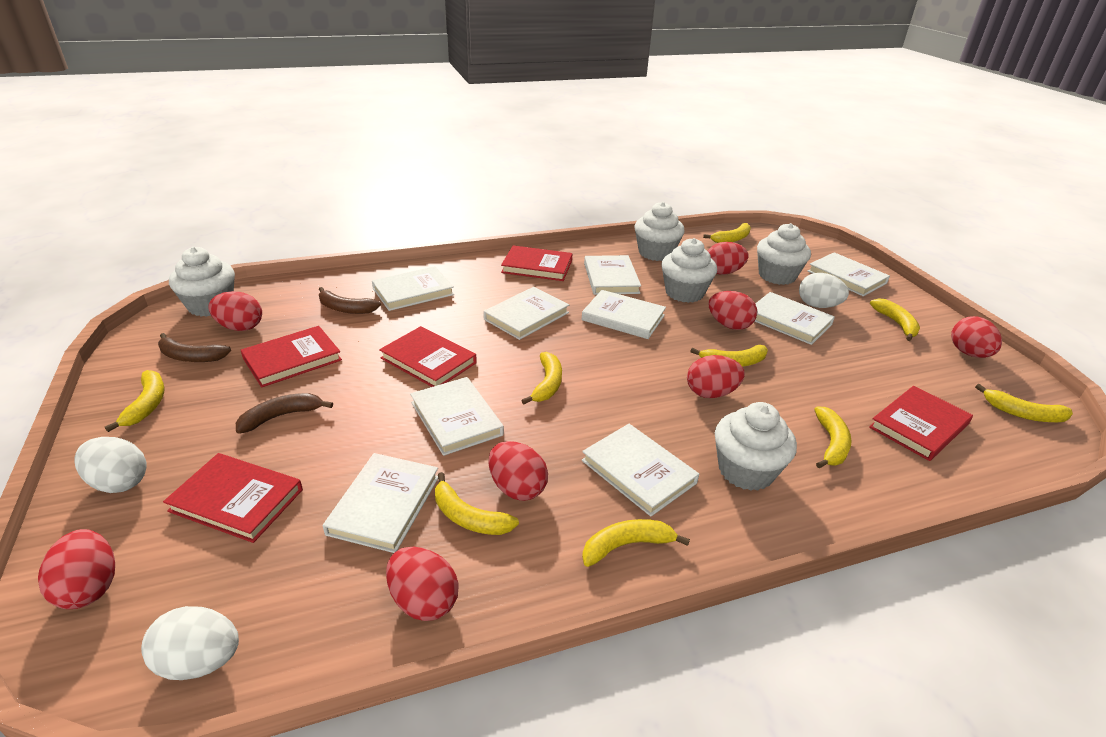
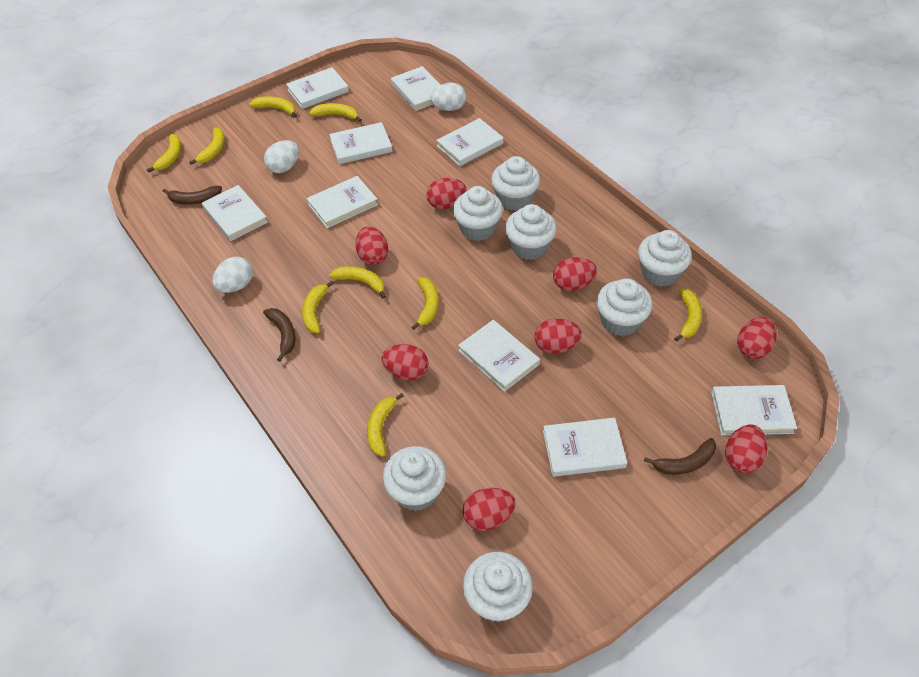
red book: 5 -> 0
white cupcake: 5 -> 7

